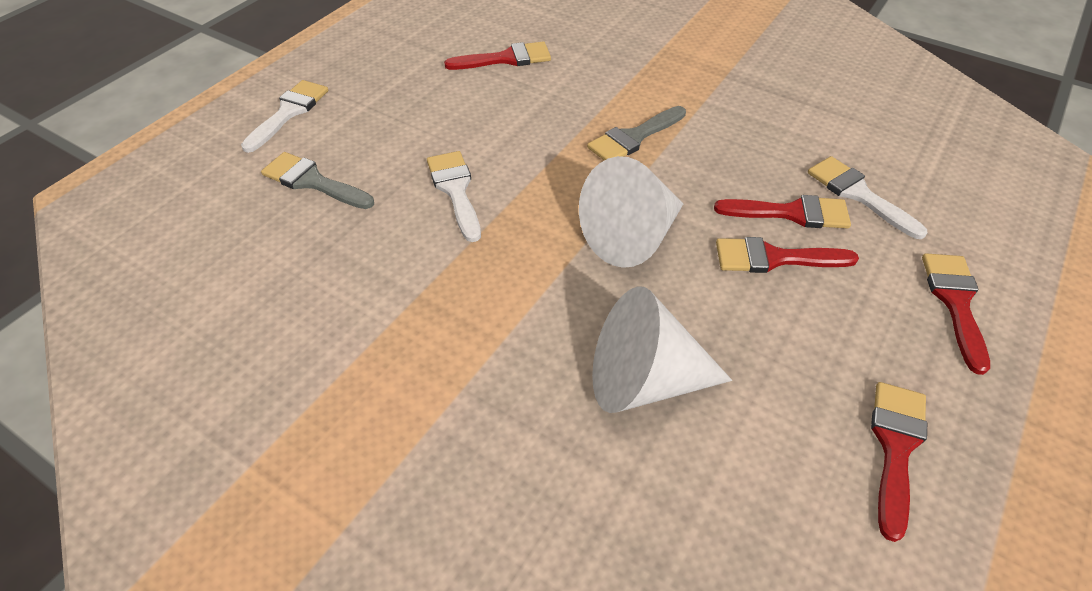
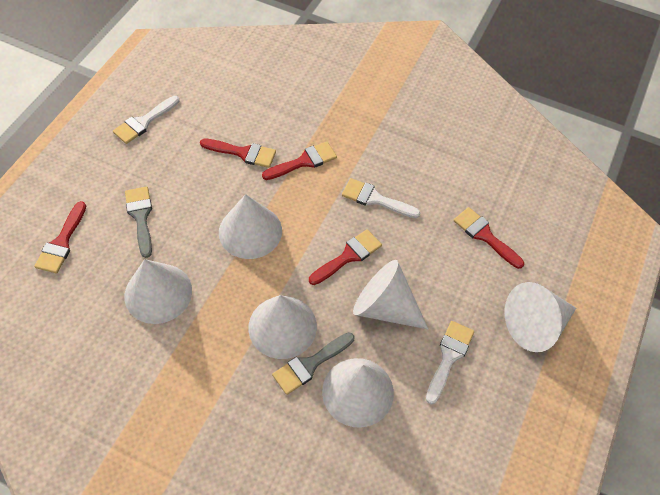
white cone: 2 -> 6

